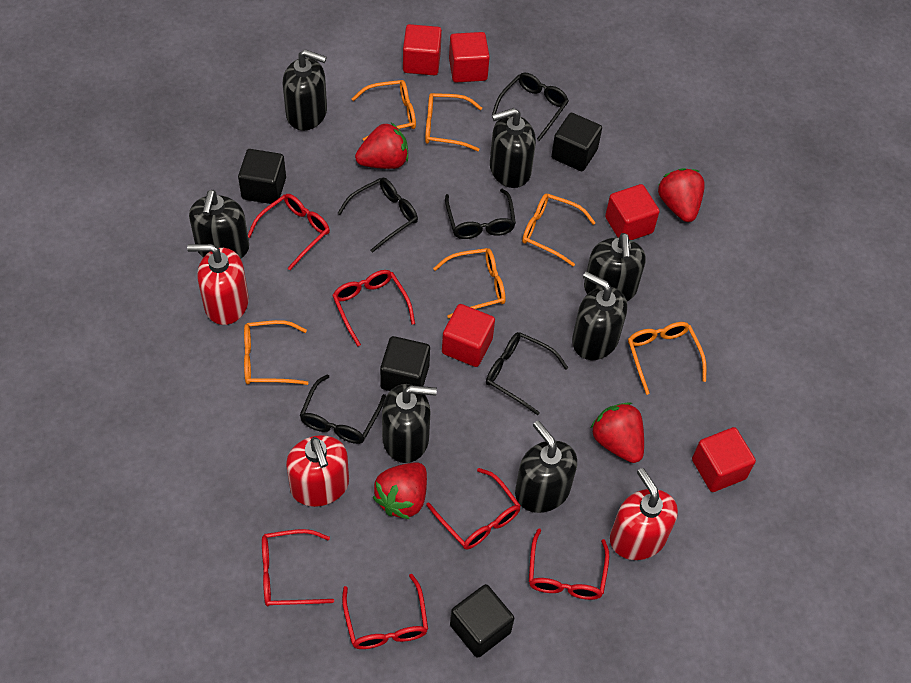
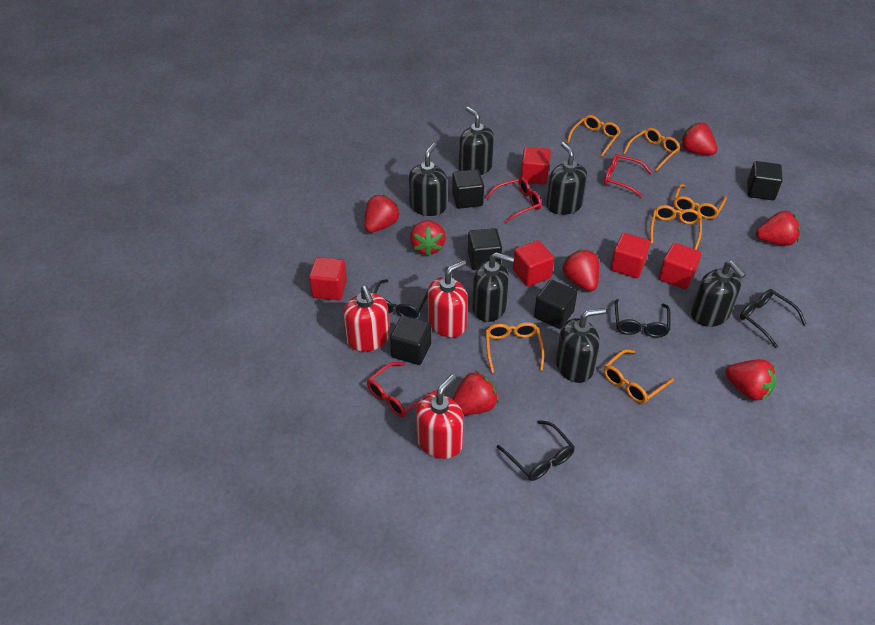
black cube: 4 -> 5
black glasses: 5 -> 4
black soap dispenser: 7 -> 6
red glasses: 6 -> 3
red strawberry: 4 -> 7

